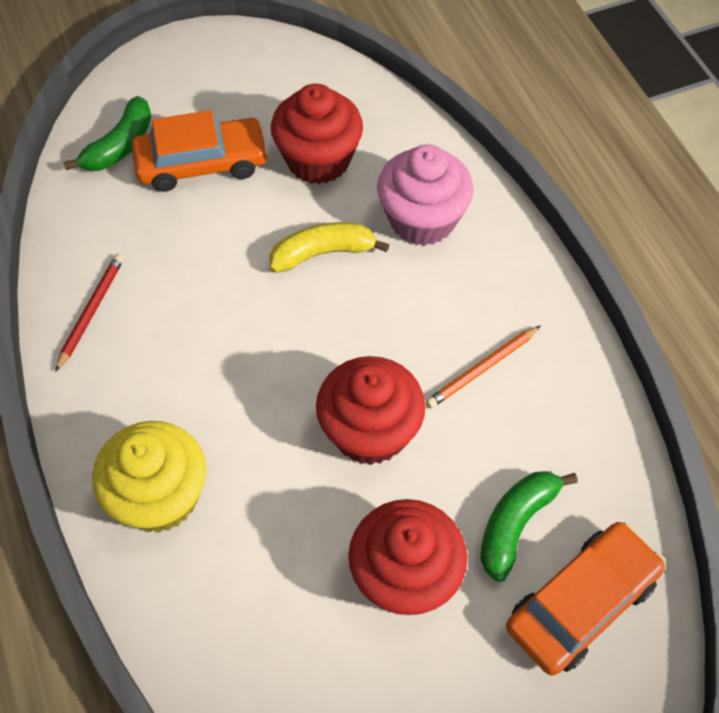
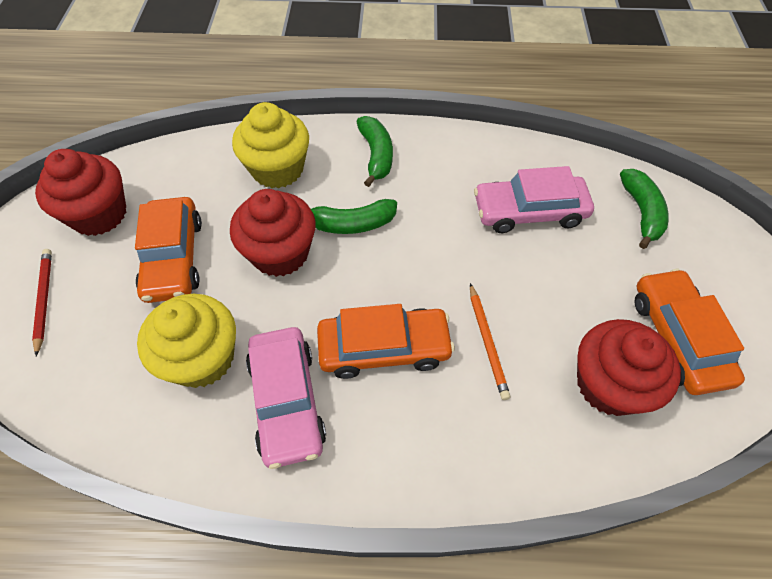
green banana: 2 -> 3
orange car: 2 -> 3
pink car: 0 -> 2
pink cupcake: 1 -> 0
yellow banana: 1 -> 0
yellow cupcake: 1 -> 2

